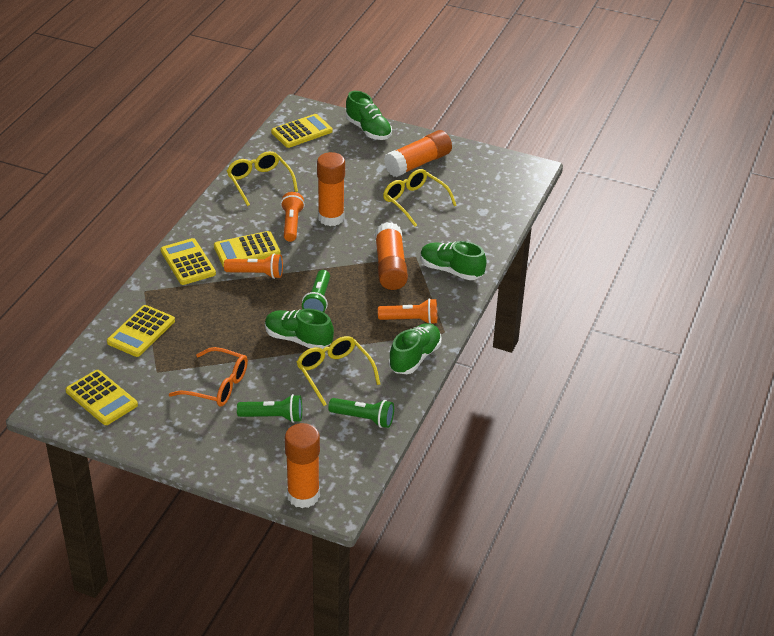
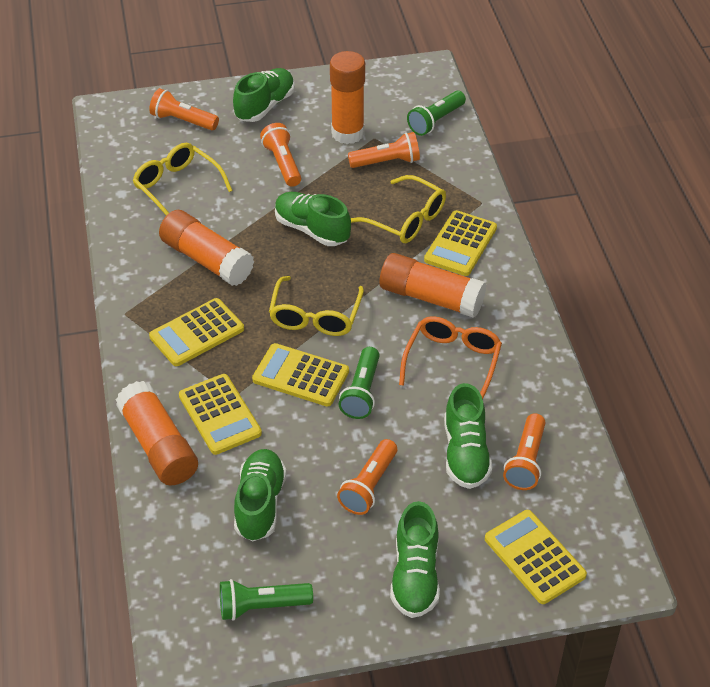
green shoe: 4 -> 5
orange flashlight: 3 -> 5

